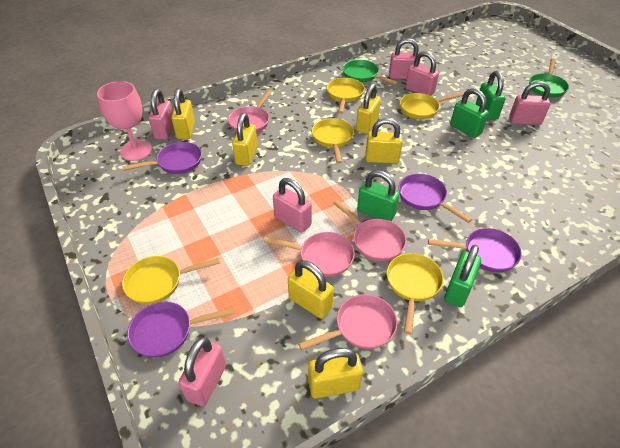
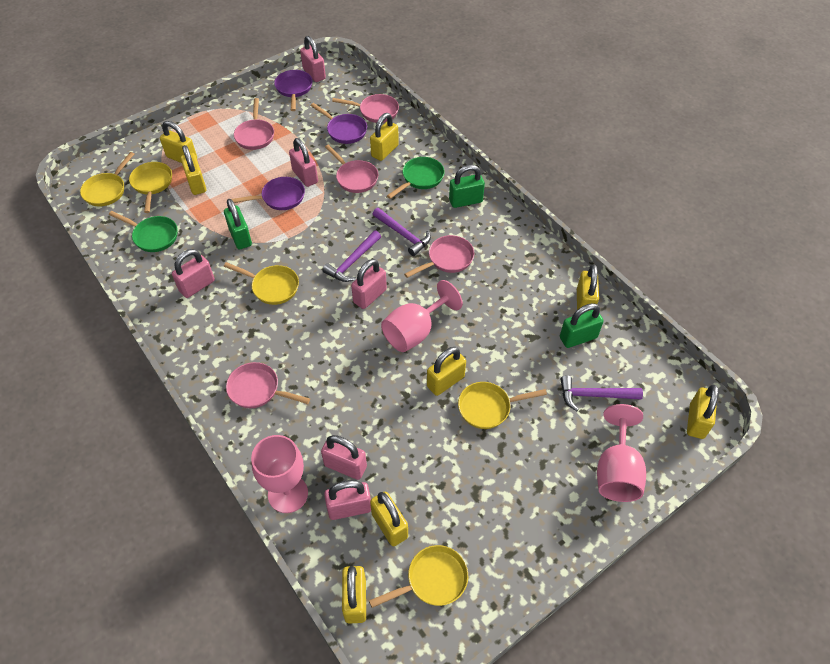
green padlock: 4 -> 3
pink goblet: 1 -> 3
pink pan: 4 -> 5
purple hammer: 0 -> 3
purple pan: 4 -> 3
yellow padlock: 6 -> 8

